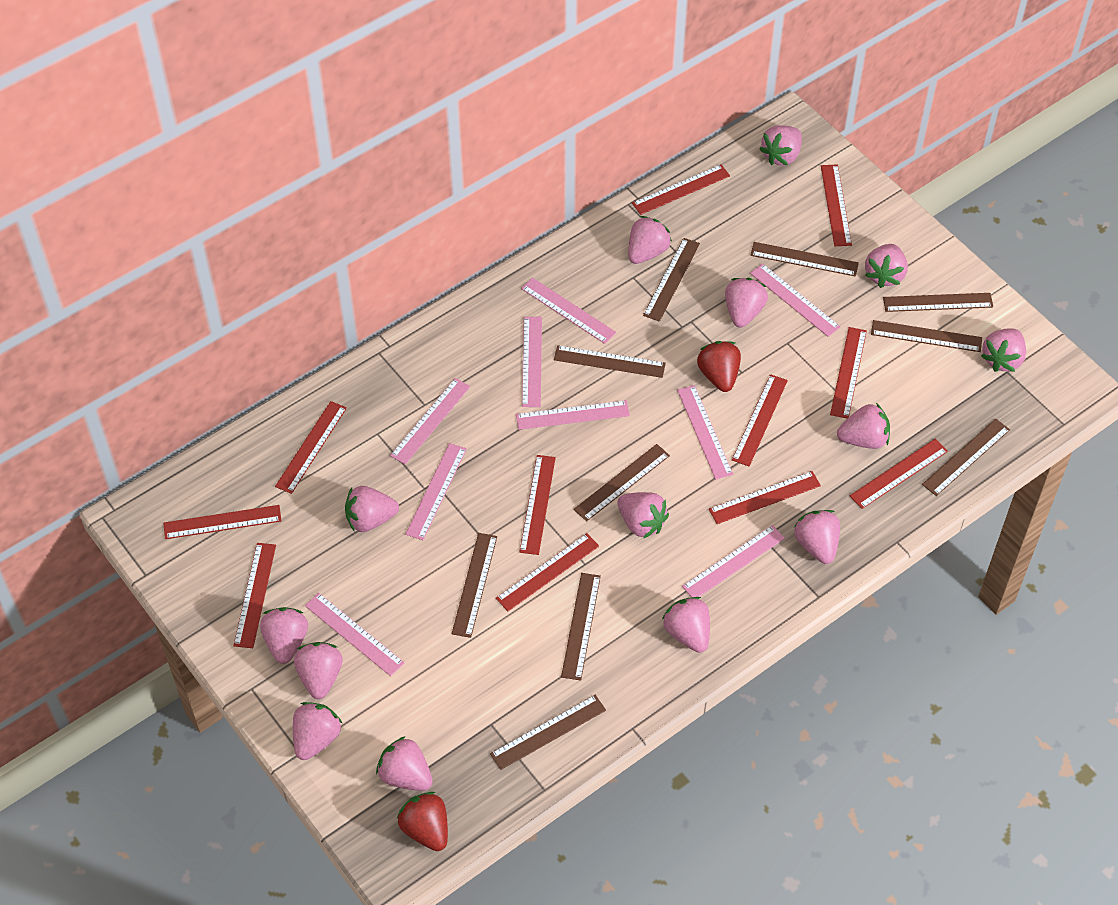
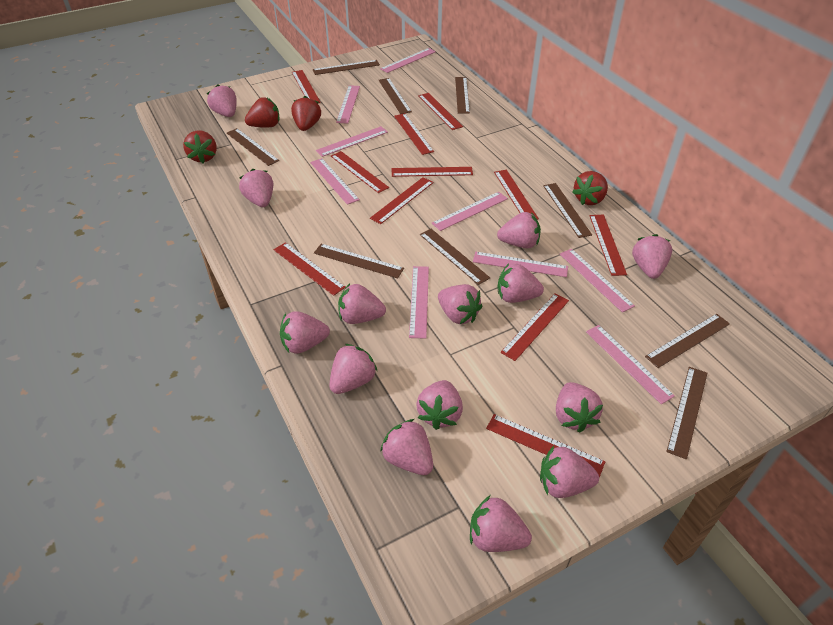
brown ruler: 10 -> 9
red strawberry: 2 -> 4

